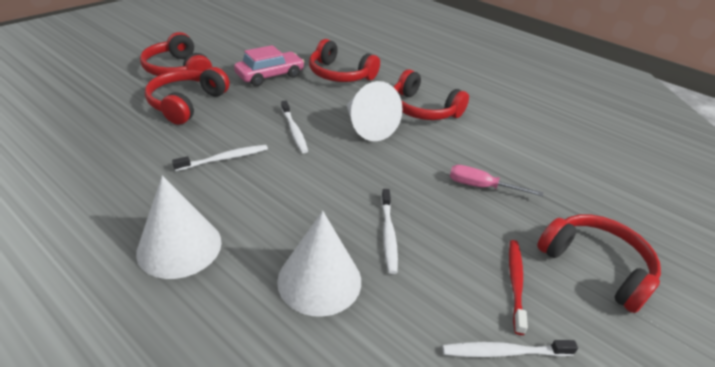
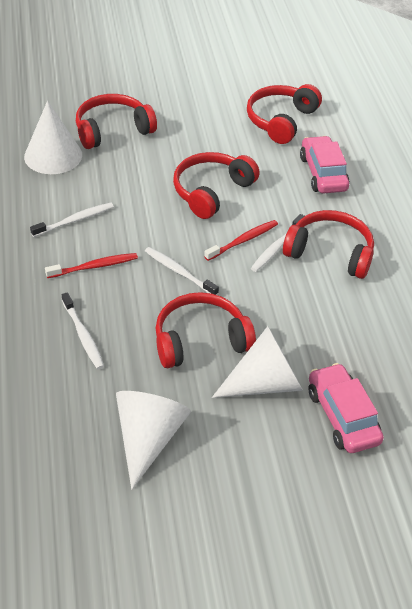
pink car: 1 -> 2
pink screwdriver: 1 -> 0
red toothbrush: 1 -> 2

